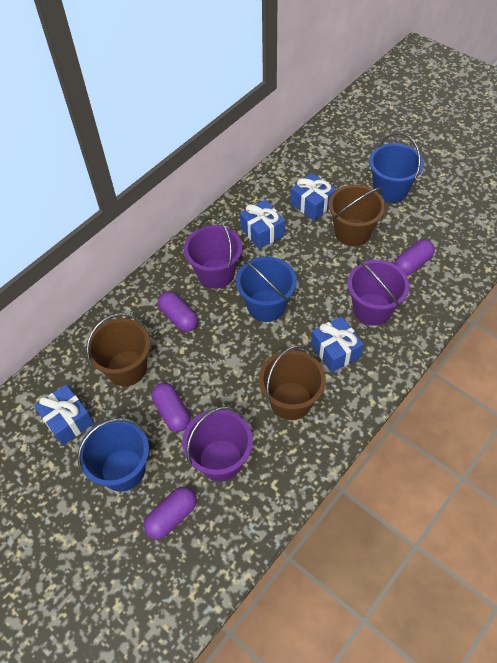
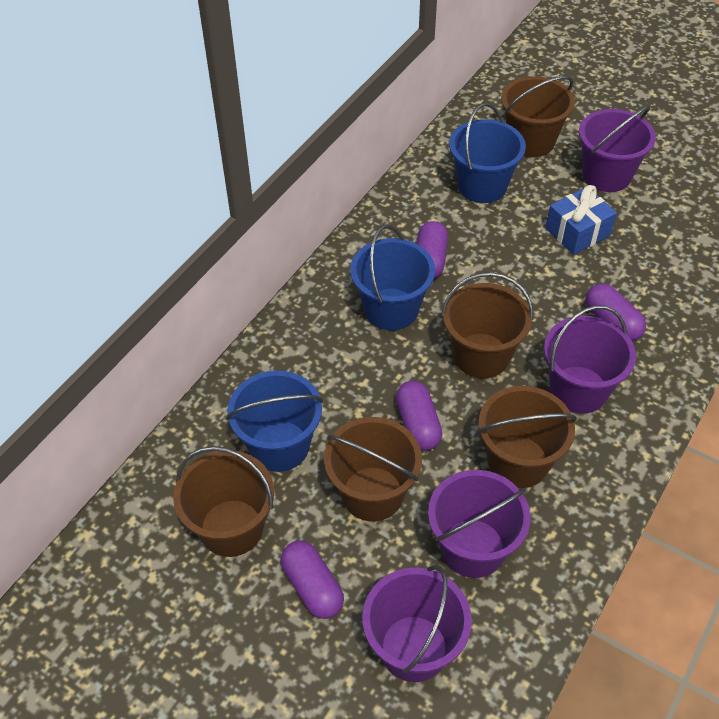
blue gift: 4 -> 1
brown bucket: 3 -> 5
purple bucket: 3 -> 4

